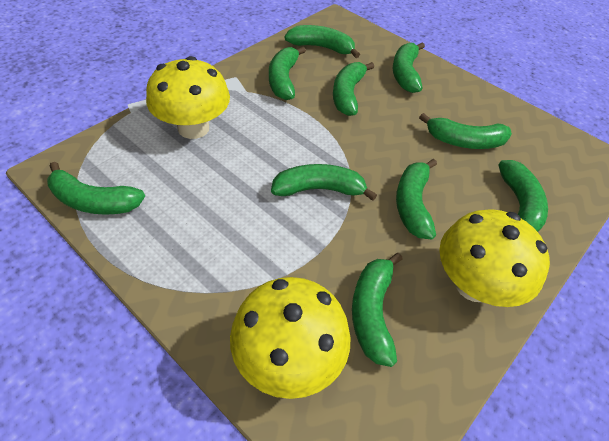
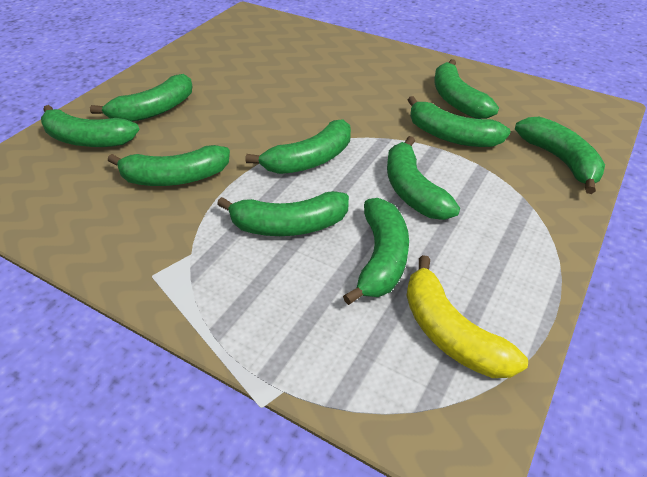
yellow banana: 0 -> 1
yellow mushroom: 3 -> 0

